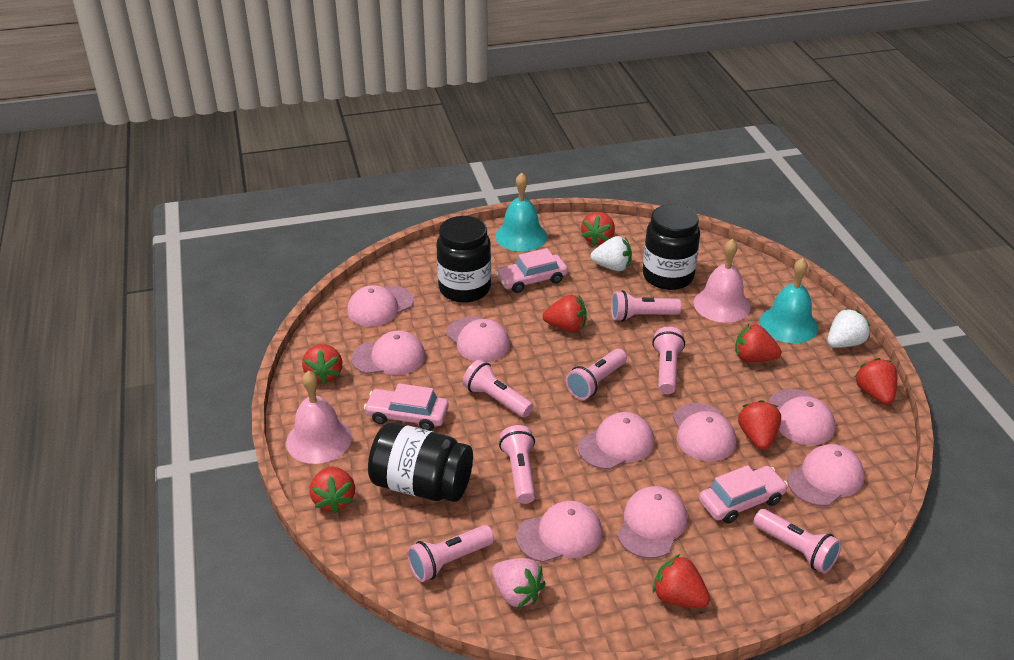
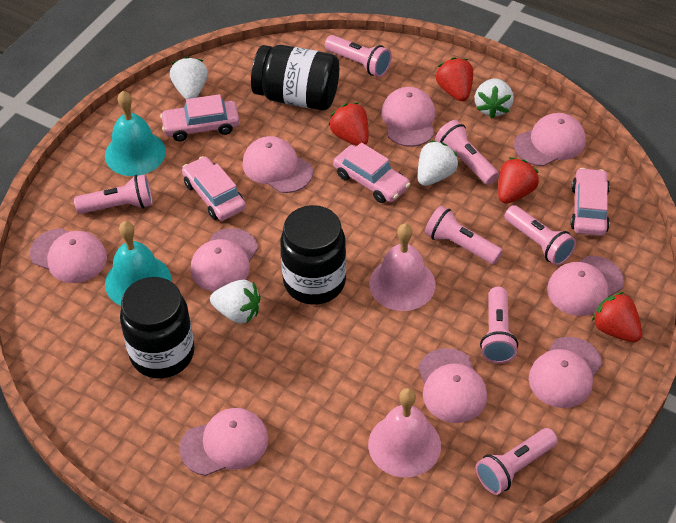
pink car: 3 -> 4
pink strawberry: 1 -> 0
red strawberry: 8 -> 4
white strawberry: 2 -> 4

